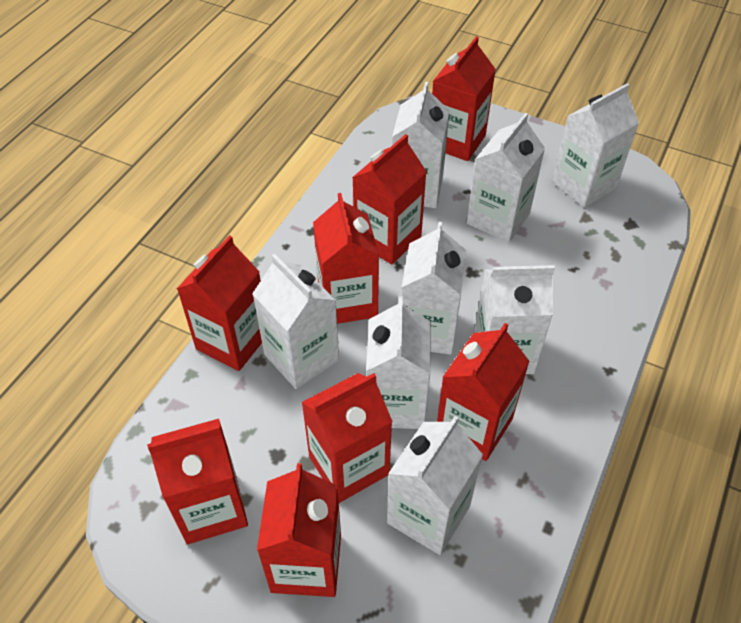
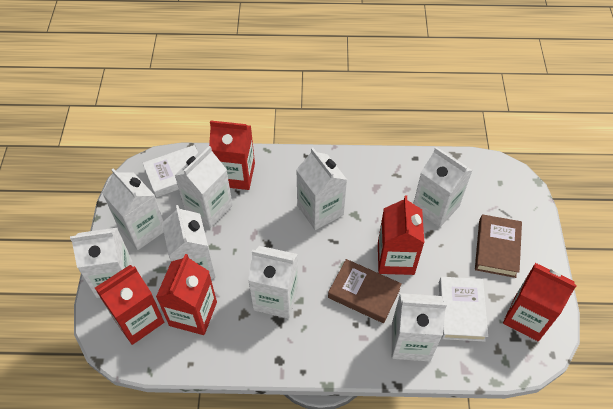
brown book: 0 -> 2
red carton: 8 -> 5
white book: 0 -> 2

